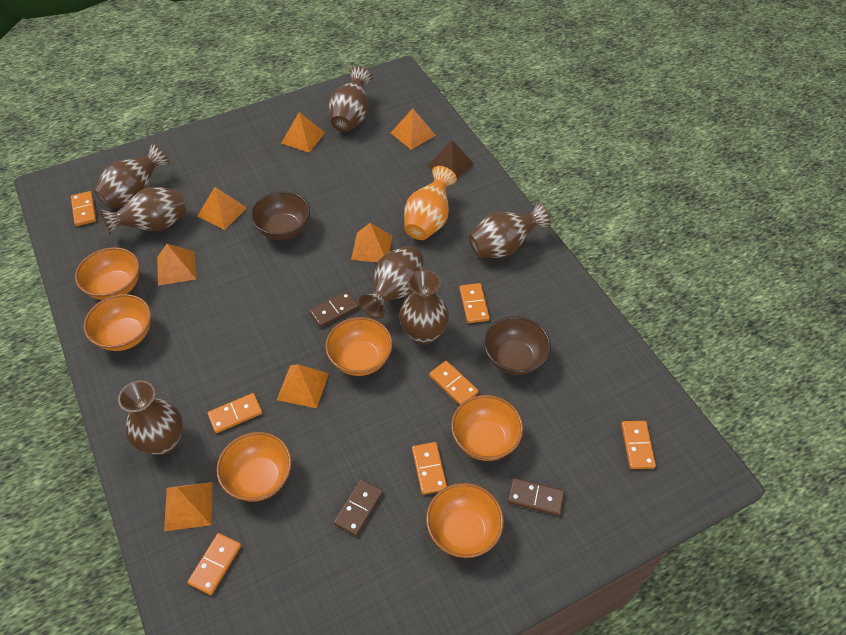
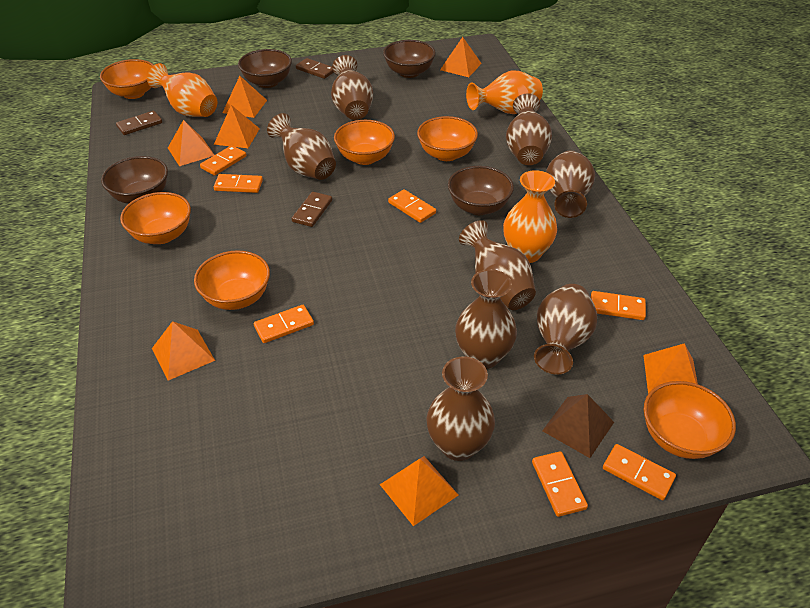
brown bowl: 2 -> 4
brown vase: 7 -> 8
orange vase: 1 -> 3

